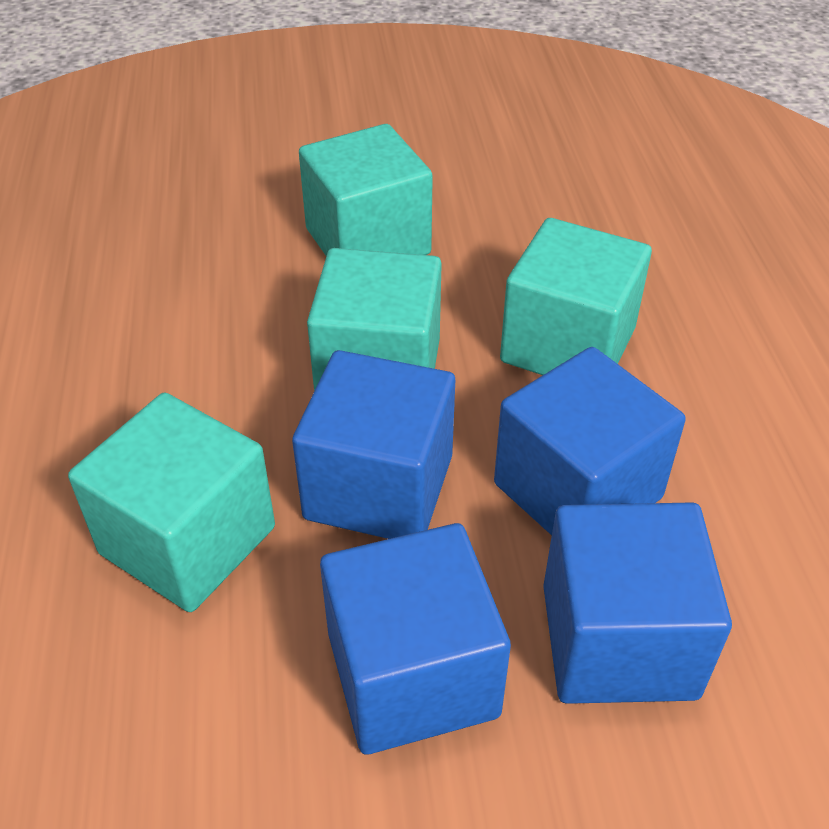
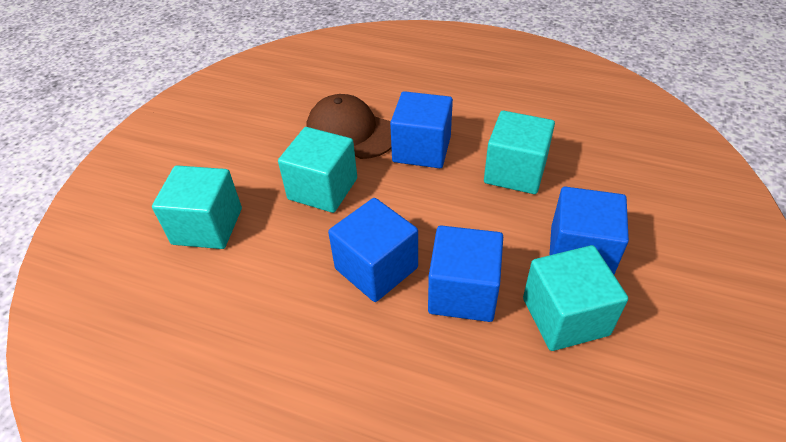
brown cap: 0 -> 1

